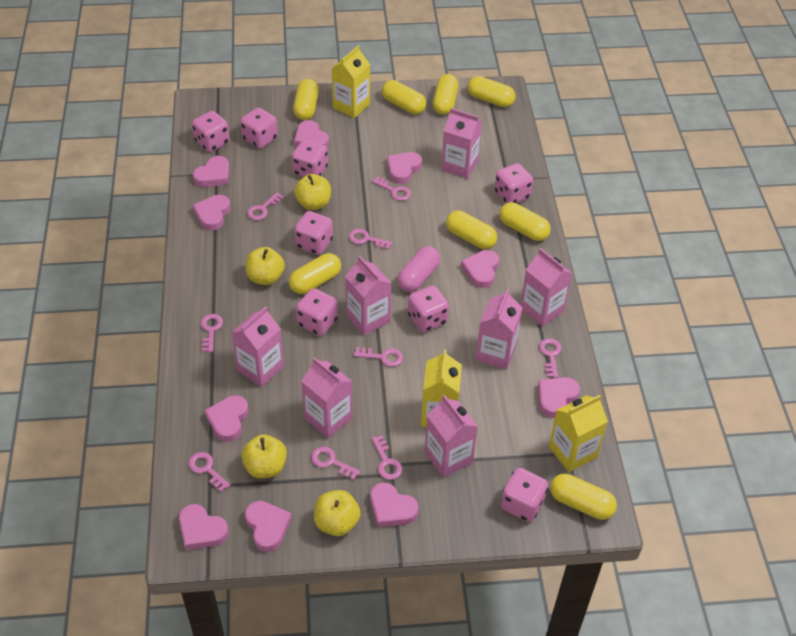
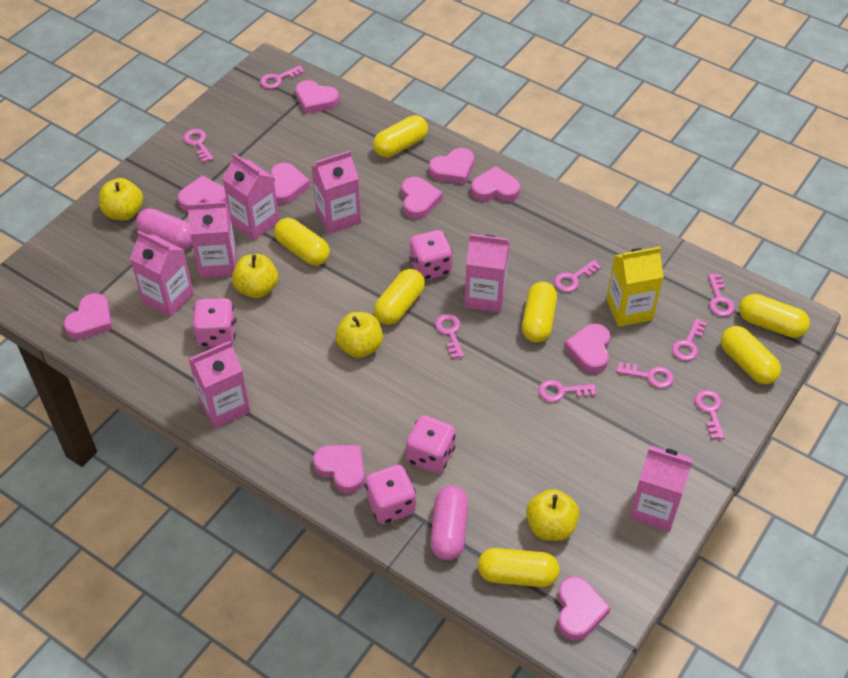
pink capsule: 1 -> 2
pink dice: 8 -> 4
yellow capsule: 8 -> 7
yellow carton: 3 -> 1

